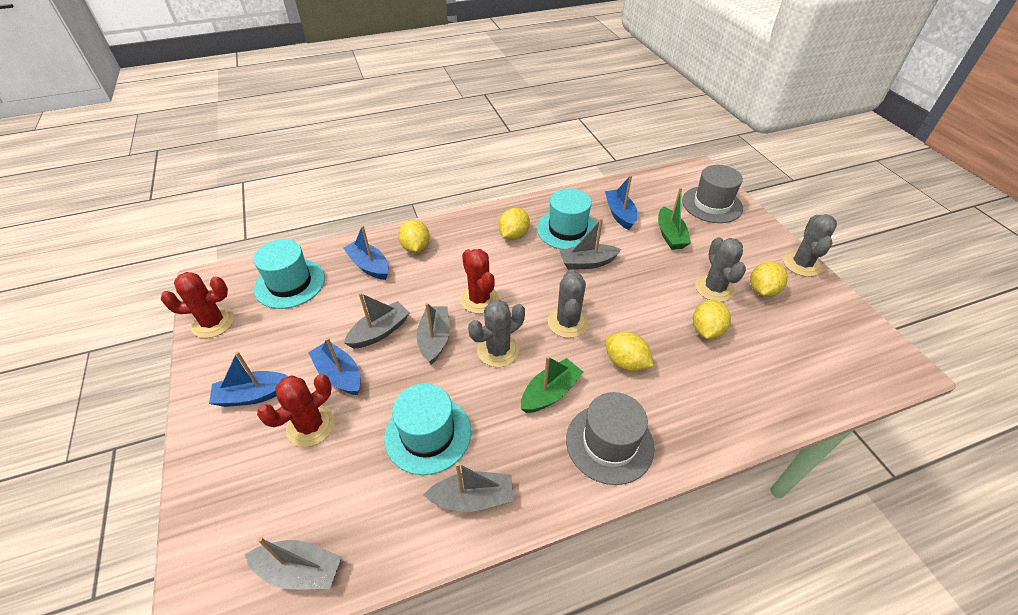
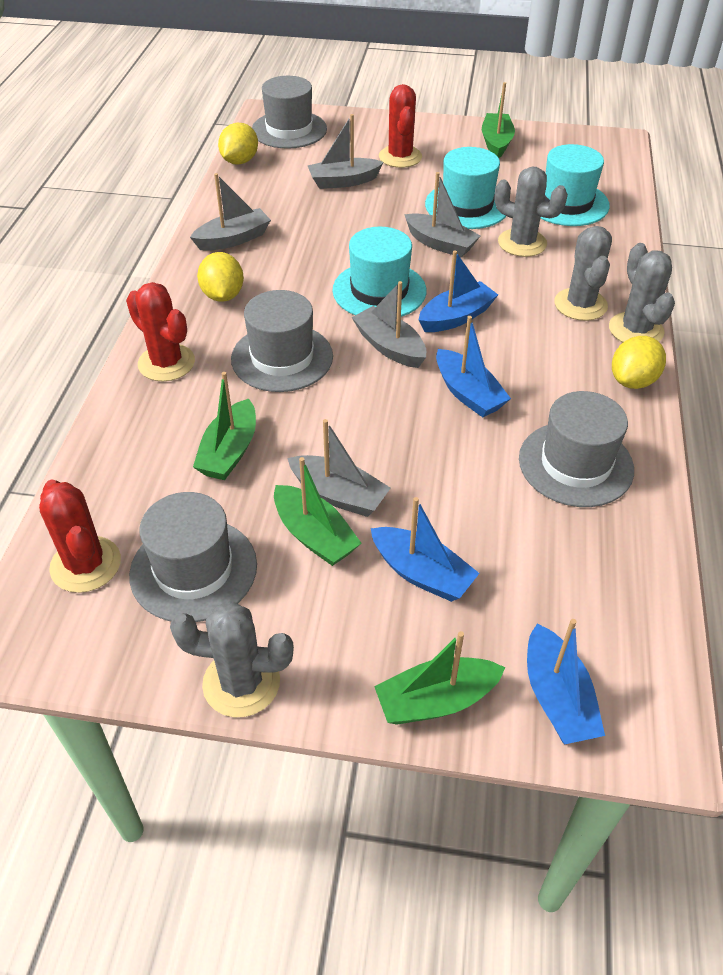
green boat: 2 -> 4
grey hat: 2 -> 4
yellow lemon: 5 -> 3

